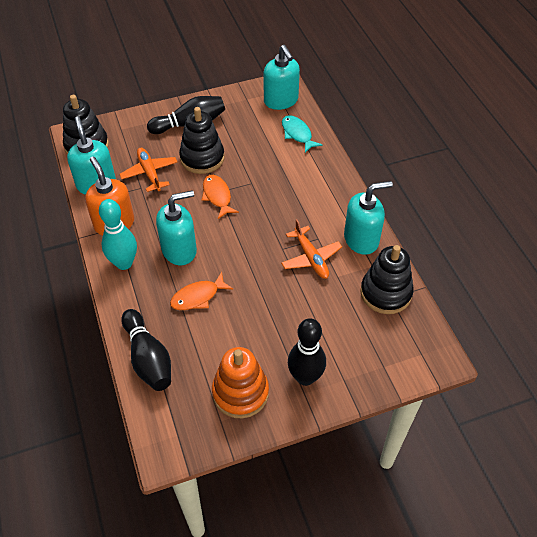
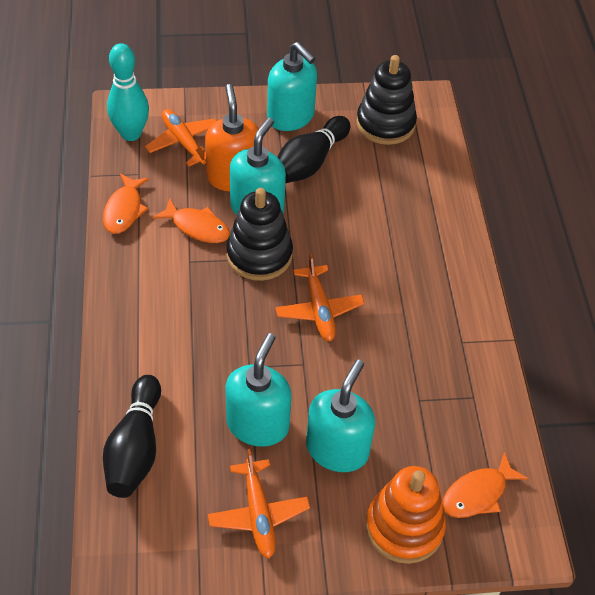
black bowling pin: 3 -> 2
black stacking toy: 3 -> 2
orange fish: 2 -> 3
orange plane: 2 -> 3
turquoise fish: 1 -> 0

